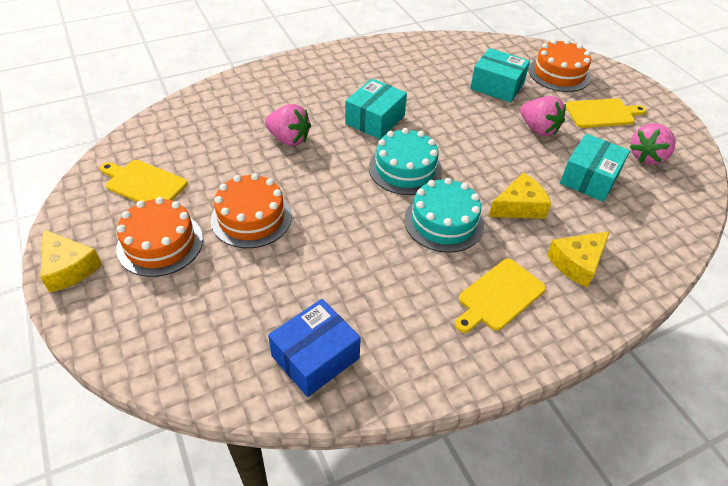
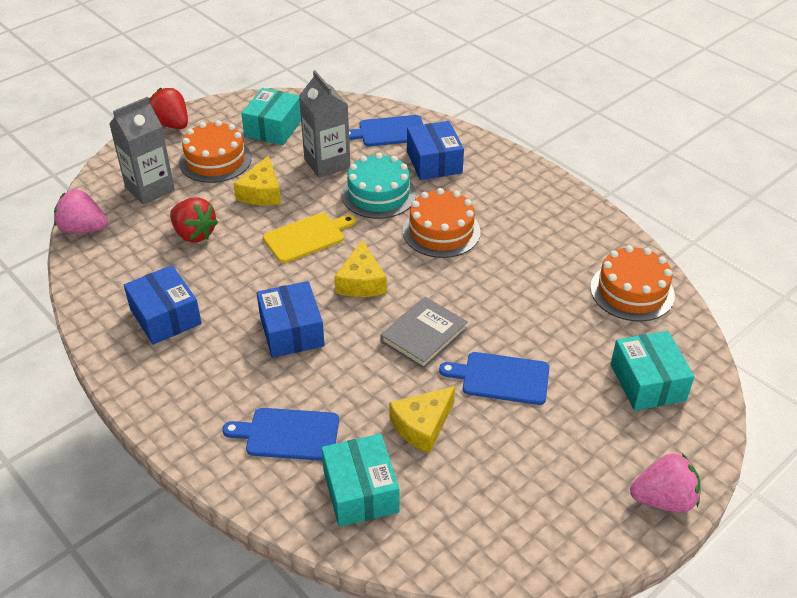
blue box: 1 -> 3
blue cutting board: 0 -> 3
grey book: 0 -> 1
grey carton: 0 -> 2
pink strawberry: 3 -> 2
red strawberry: 0 -> 2
turquoise cake: 2 -> 1
yellow cutting board: 3 -> 1

